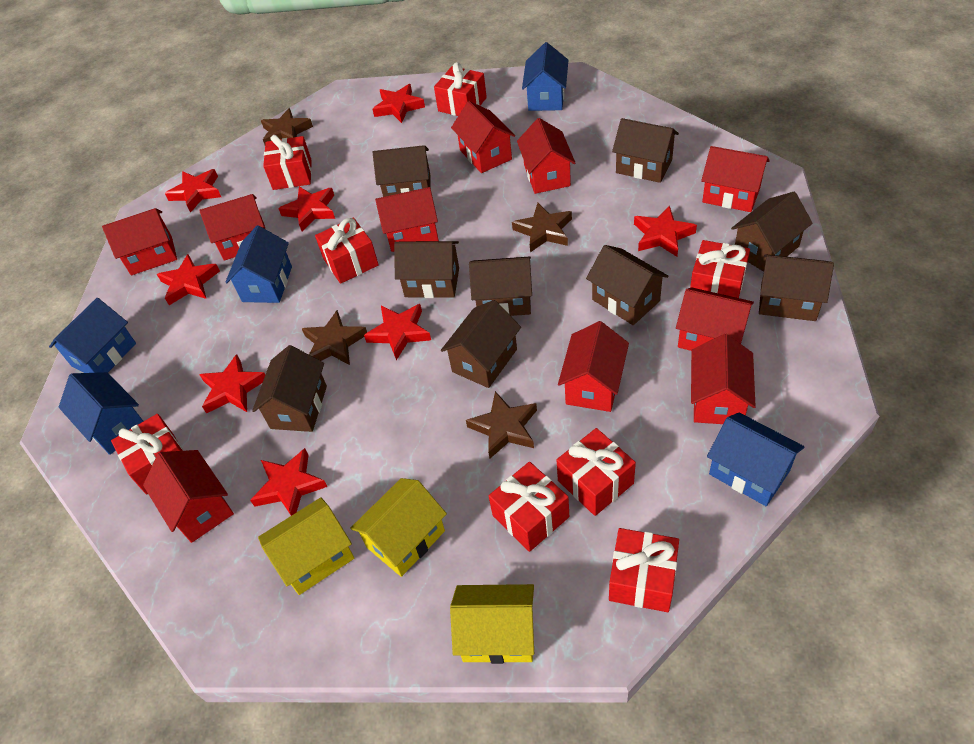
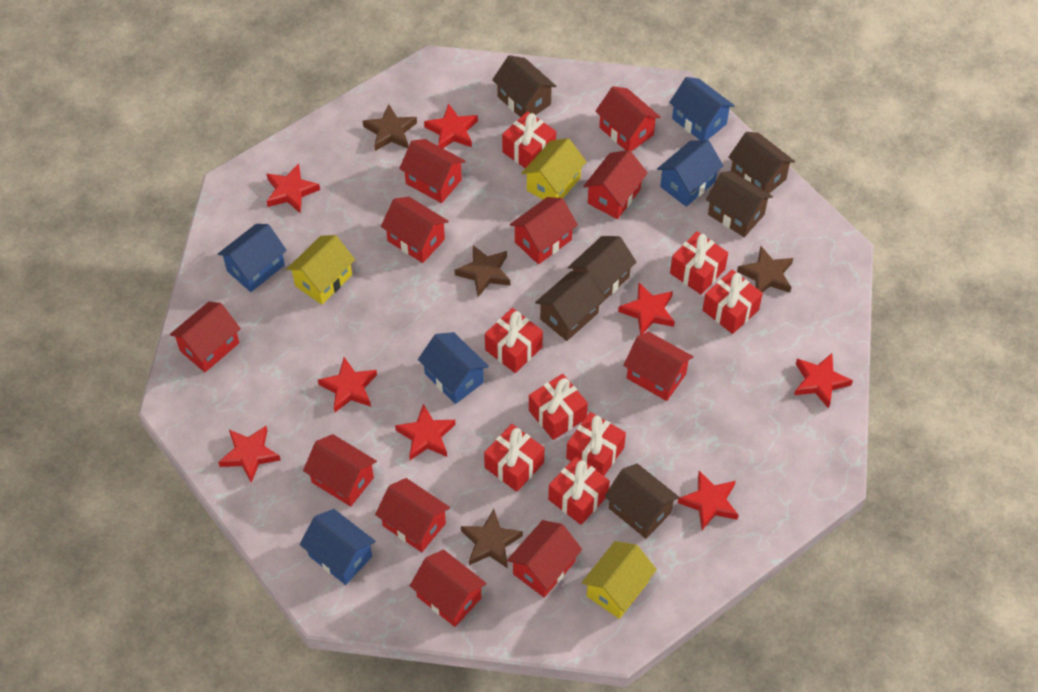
brown house: 9 -> 6
red house: 10 -> 11

